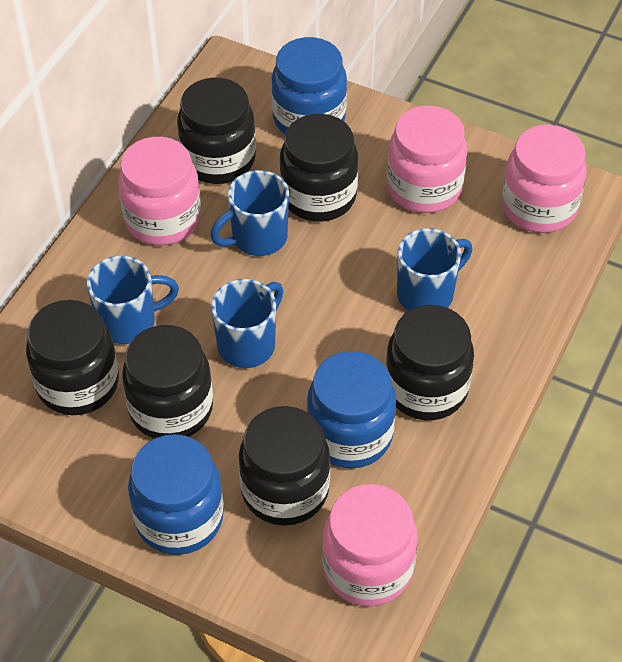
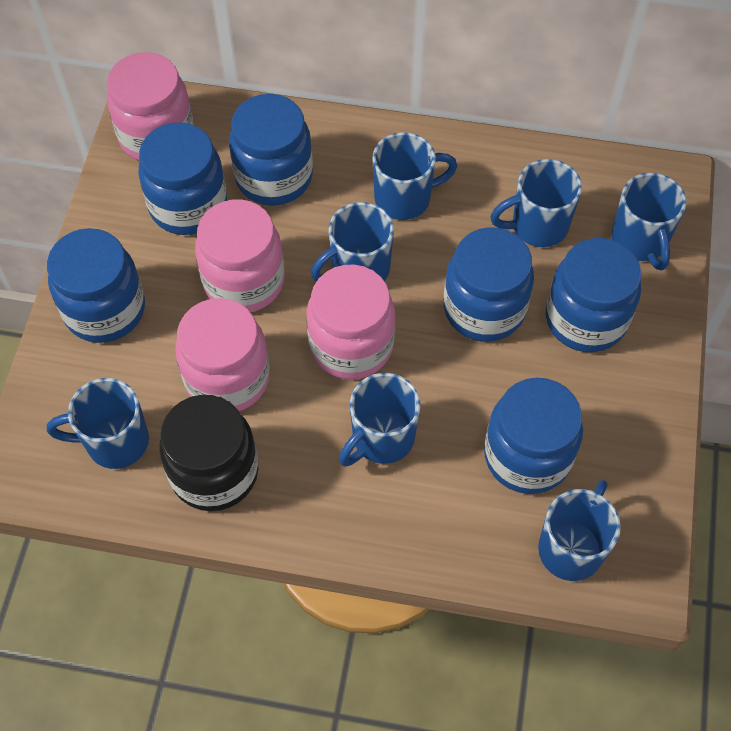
black jar: 6 -> 1
blue jar: 3 -> 6
blue mug: 4 -> 7

